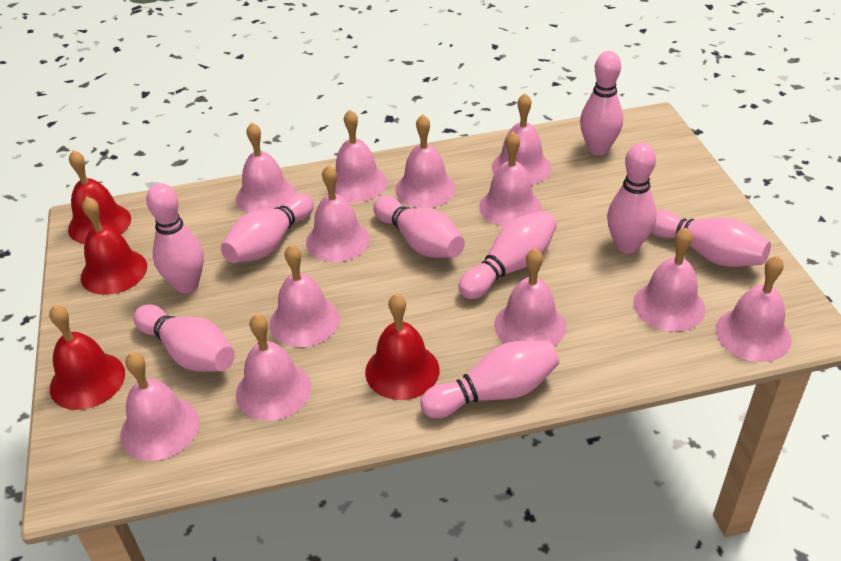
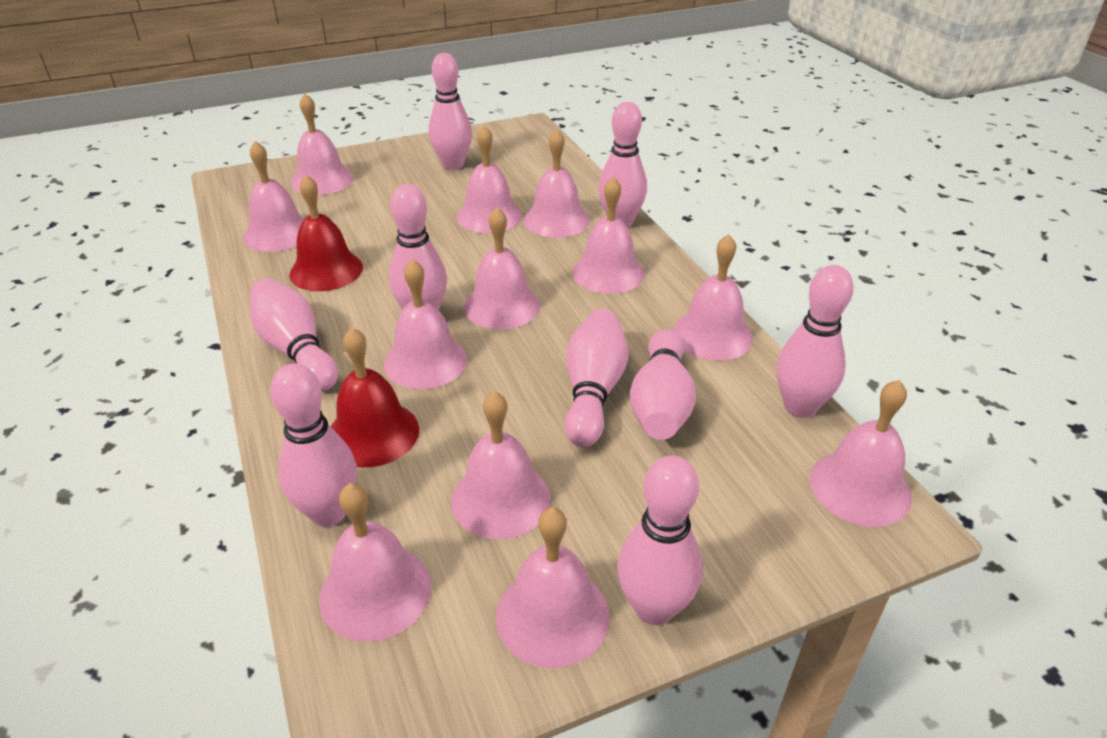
red bell: 4 -> 2

